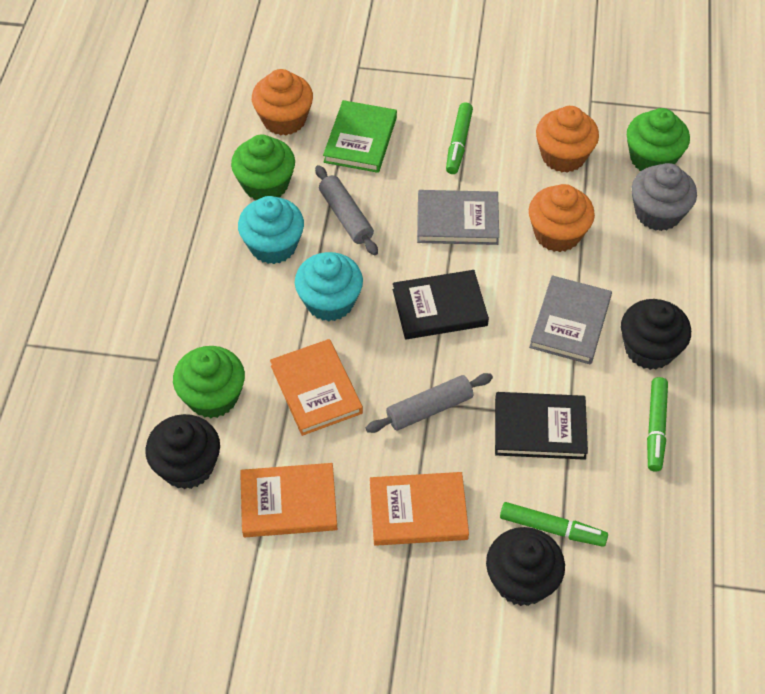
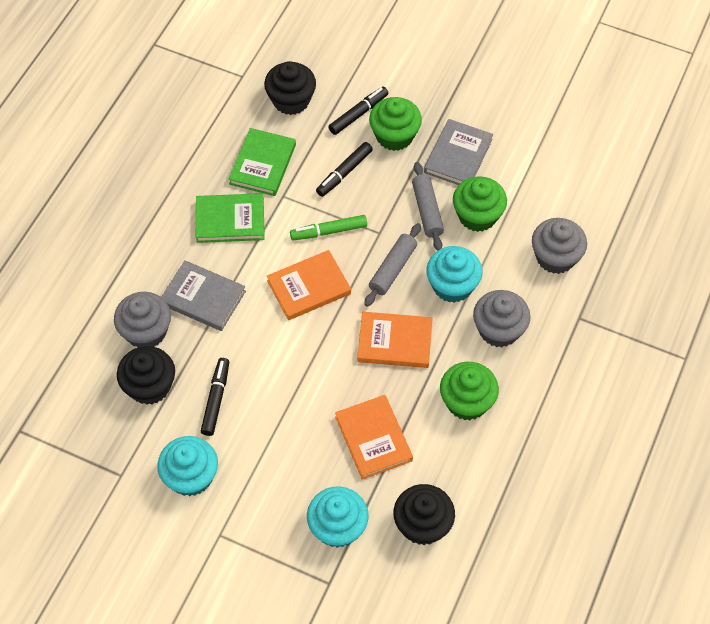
black book: 2 -> 0
black marker: 0 -> 3
green book: 1 -> 2
green marker: 3 -> 1
grey cupcake: 1 -> 3
orange cupcake: 3 -> 0
turquoise cupcake: 2 -> 3

